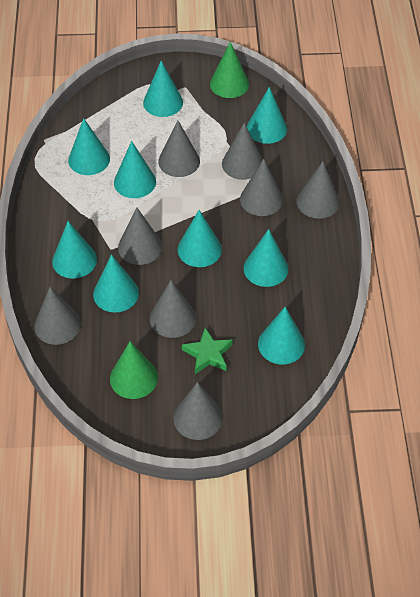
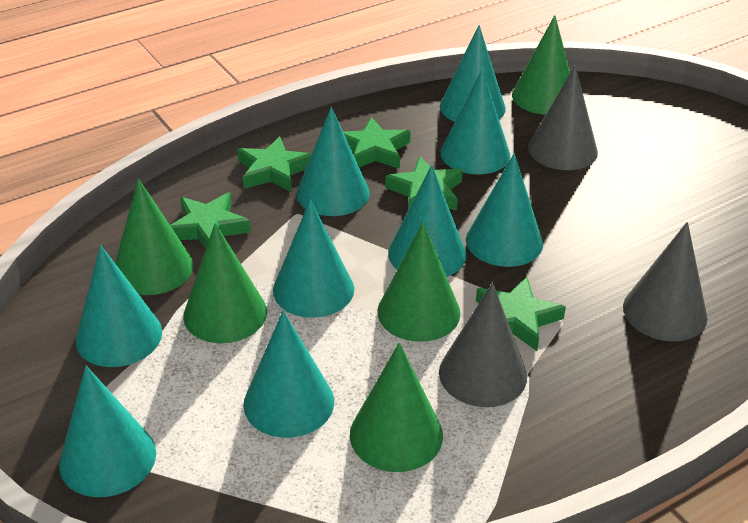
green cone: 2 -> 5
green star: 1 -> 5
grey cone: 8 -> 3

